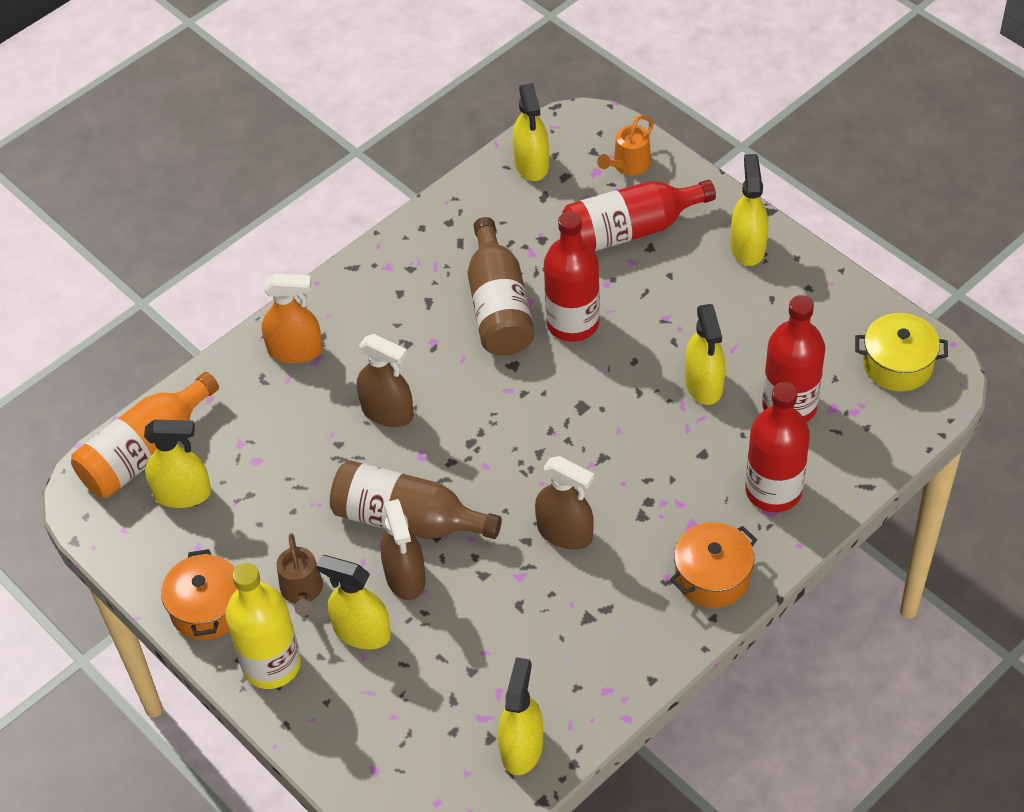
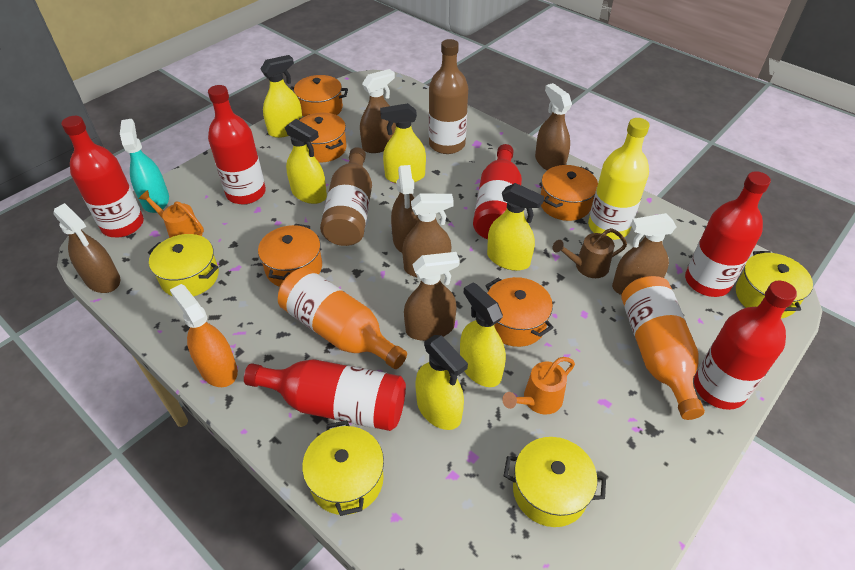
brown spray bottle: 3 -> 7
orange bottle: 1 -> 2
orange pot: 2 -> 5
orange watering can: 1 -> 2
red bottle: 4 -> 6
turquoise spray bottle: 0 -> 1
yellow pot: 1 -> 4

